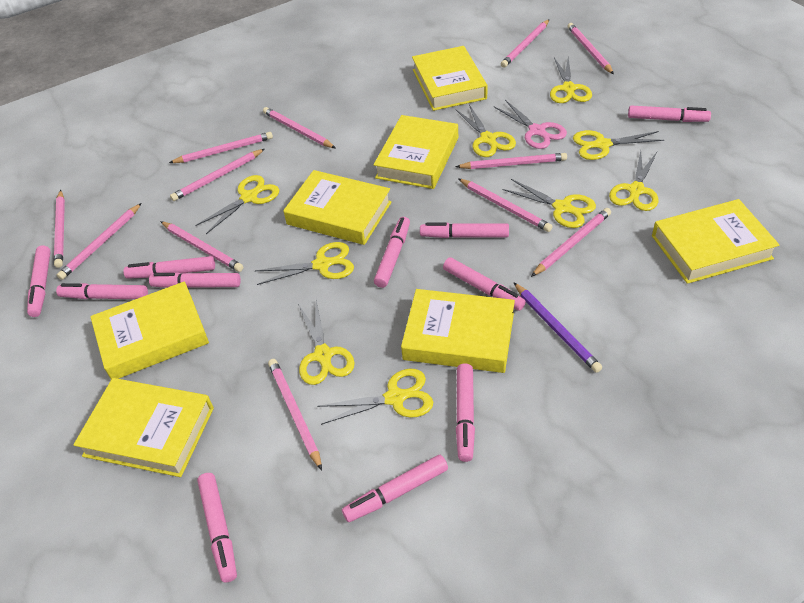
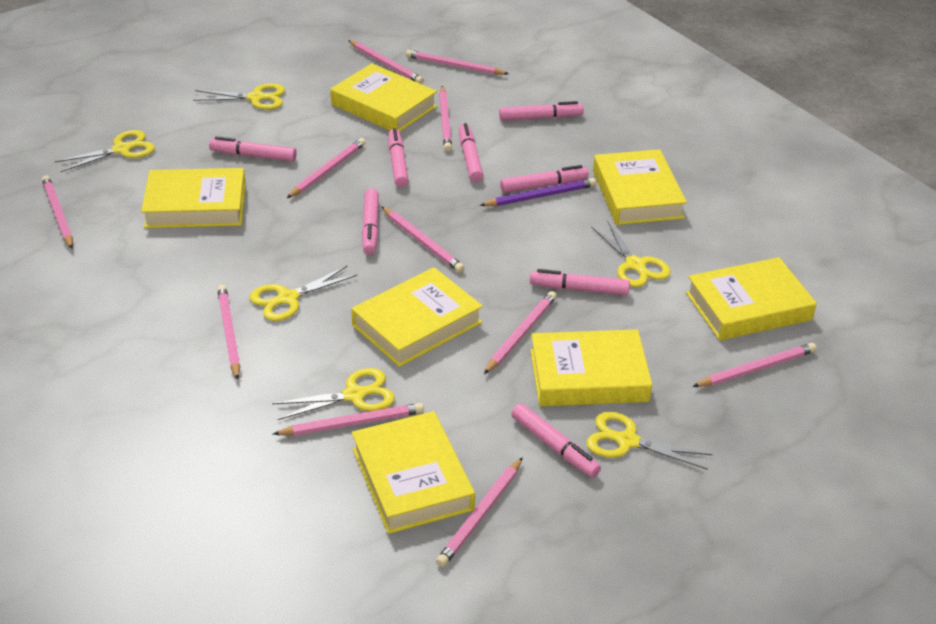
pink marker: 11 -> 8
pink pencil: 12 -> 11
pink scissors: 1 -> 0
yellow scissors: 9 -> 6

